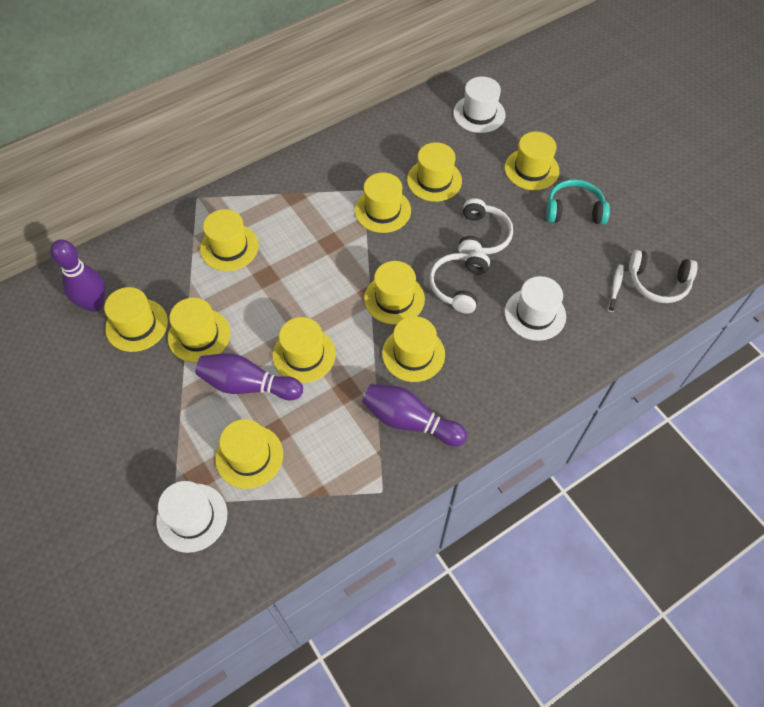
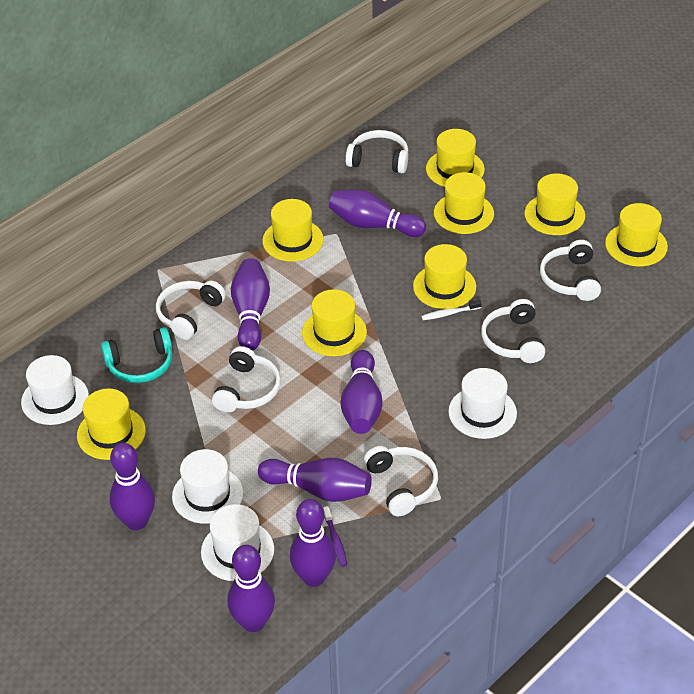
purple bowling pin: 3 -> 7
purple toothbrush: 0 -> 1
white hat: 3 -> 4
white headphones: 3 -> 6
yellow hat: 10 -> 8

